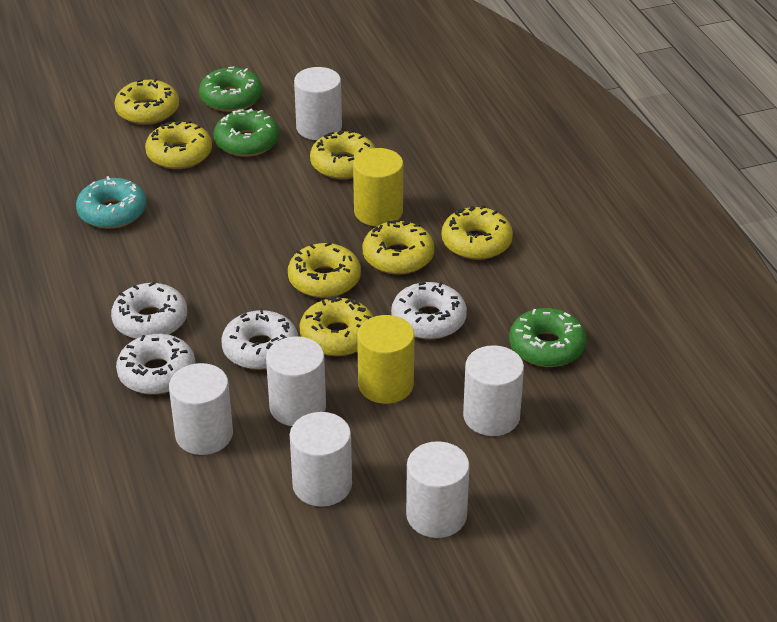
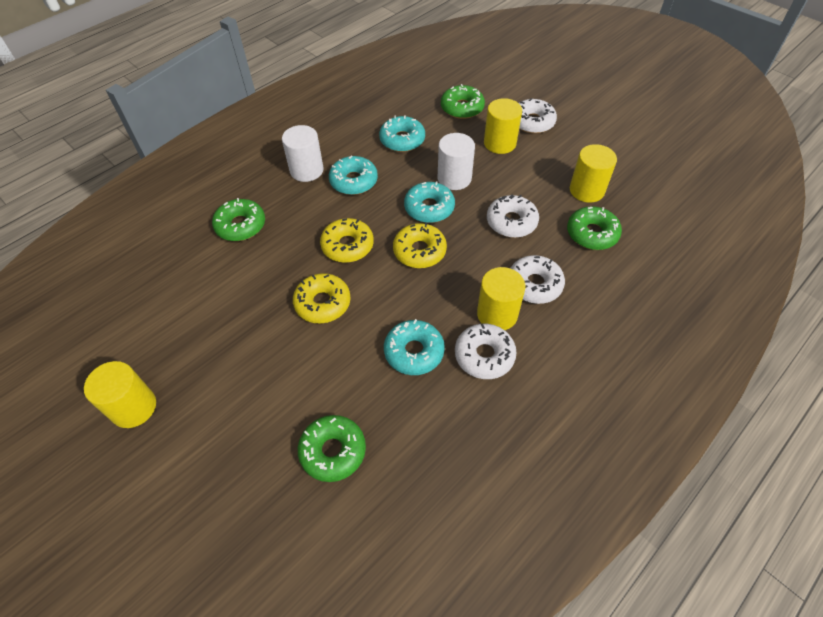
green donut: 3 -> 4
turquoise donut: 1 -> 4
white cylinder: 6 -> 2
yellow cylinder: 2 -> 4
yellow donut: 7 -> 3

